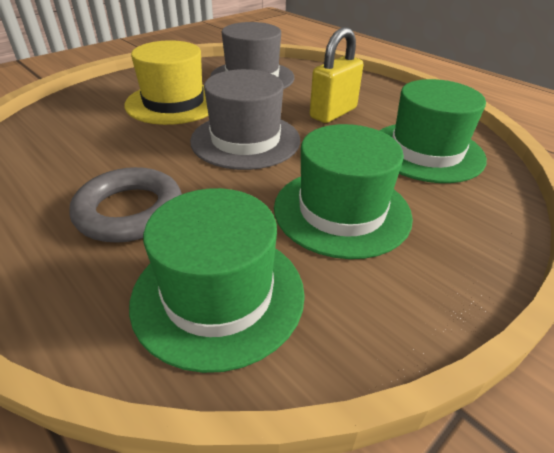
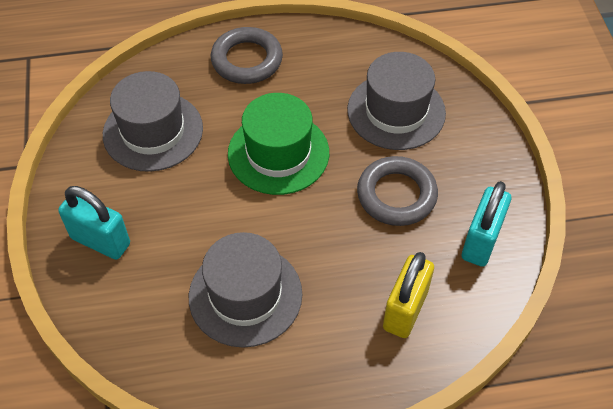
green hat: 3 -> 1
grey hat: 2 -> 3
grey ring: 1 -> 2
turquoise padlock: 0 -> 2
yellow hat: 1 -> 0

